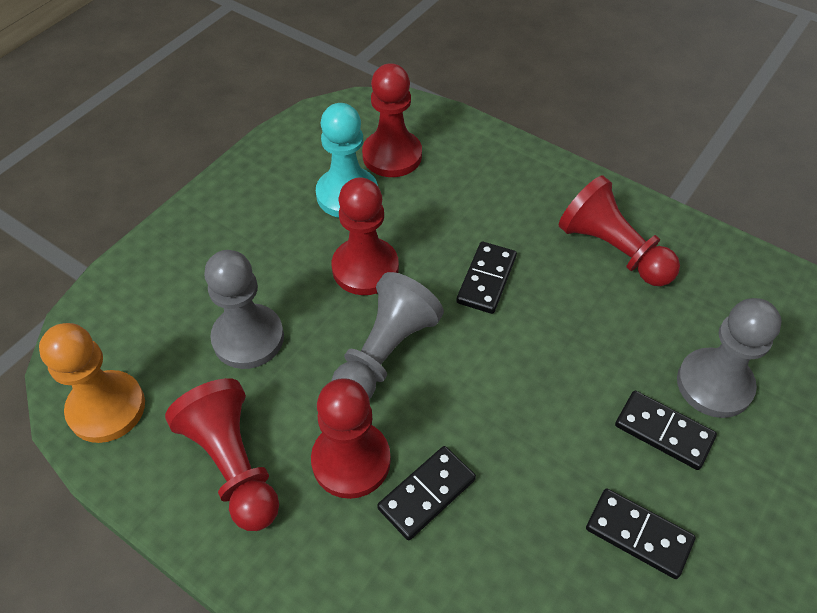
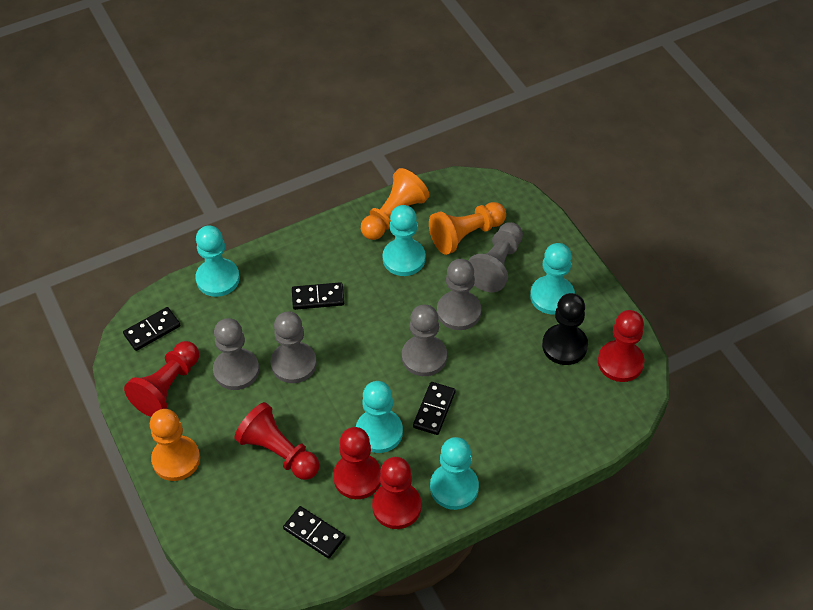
black pawn: 0 -> 1
grey pawn: 3 -> 5
orange pawn: 1 -> 3
turquoise pawn: 1 -> 5

